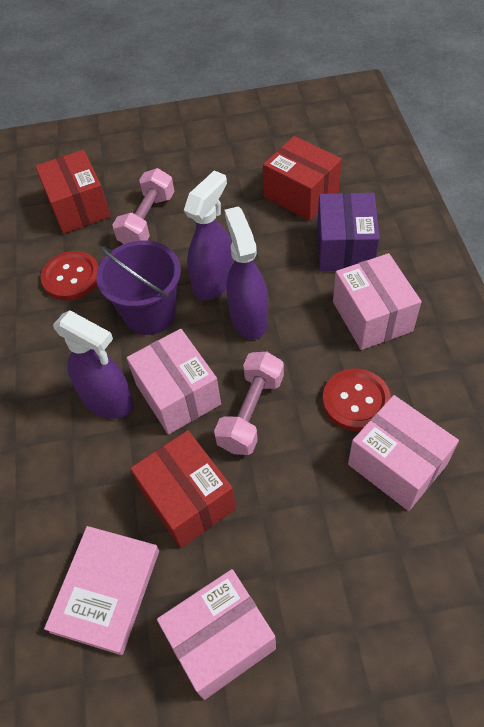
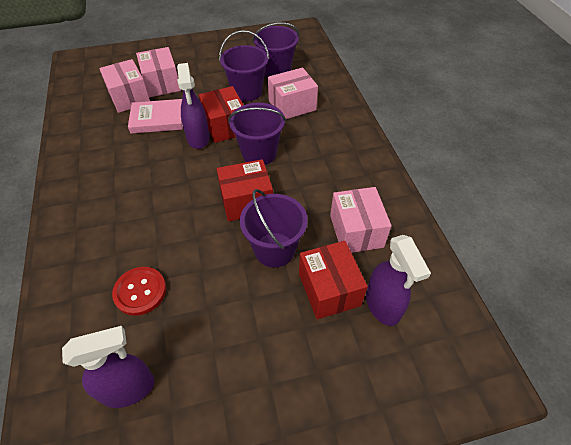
pink dumbbell: 2 -> 0
purple box: 1 -> 0
purple bucket: 1 -> 4
red button: 2 -> 1

